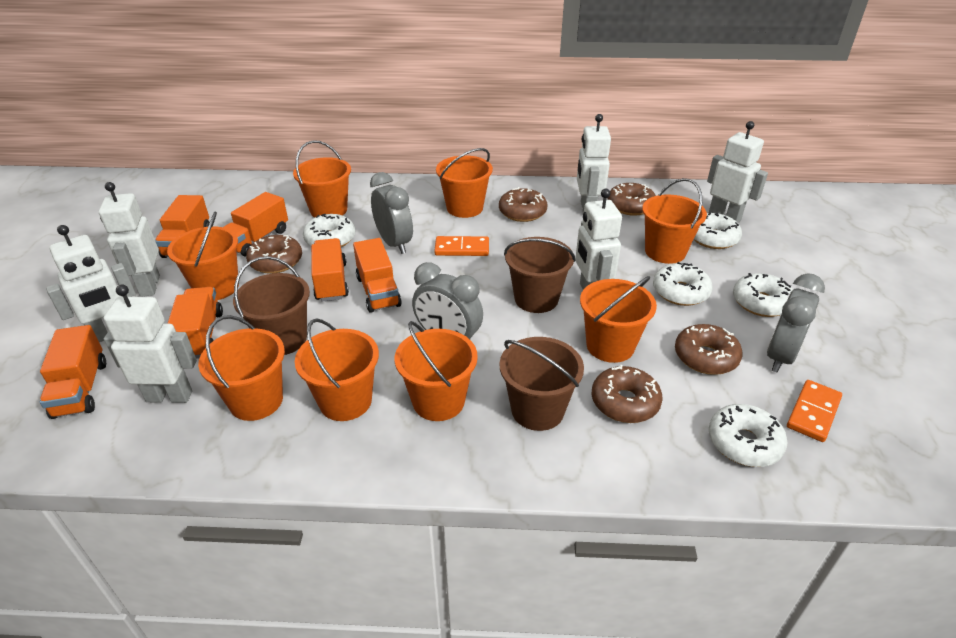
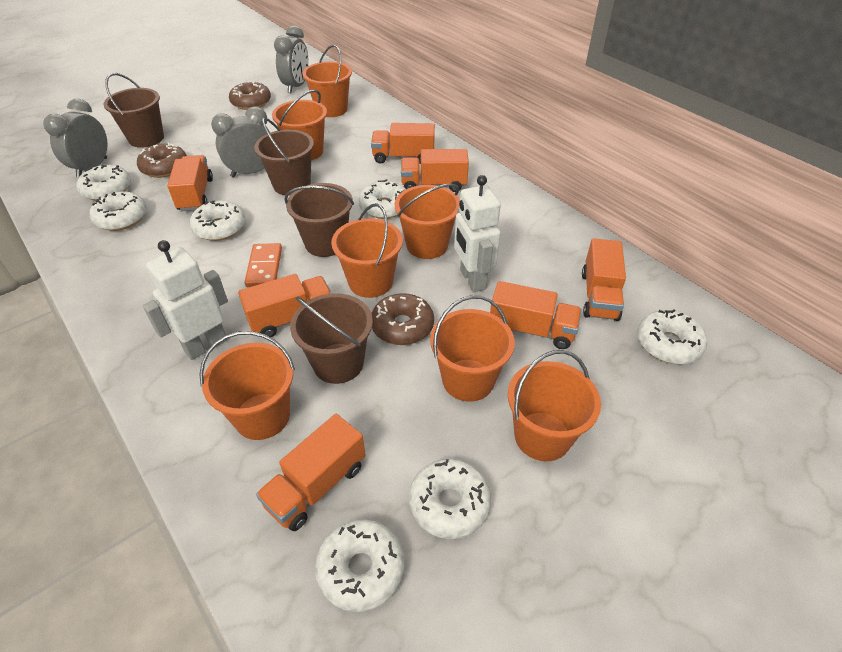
brown bucket: 3 -> 4
brown donut: 5 -> 3
orange bucket: 8 -> 7
orange domino: 2 -> 1
orange truck: 6 -> 7
white donut: 5 -> 7
white robot: 6 -> 2

